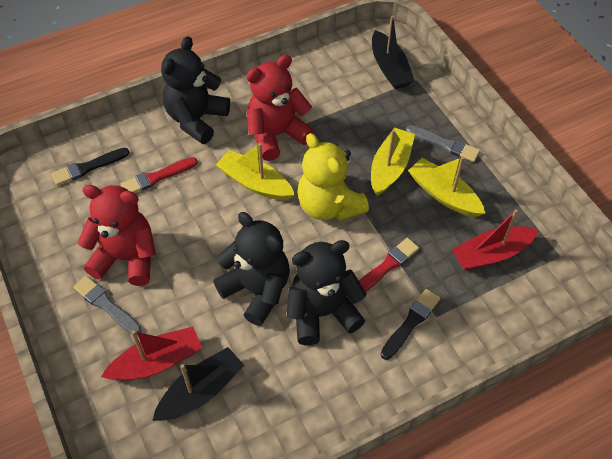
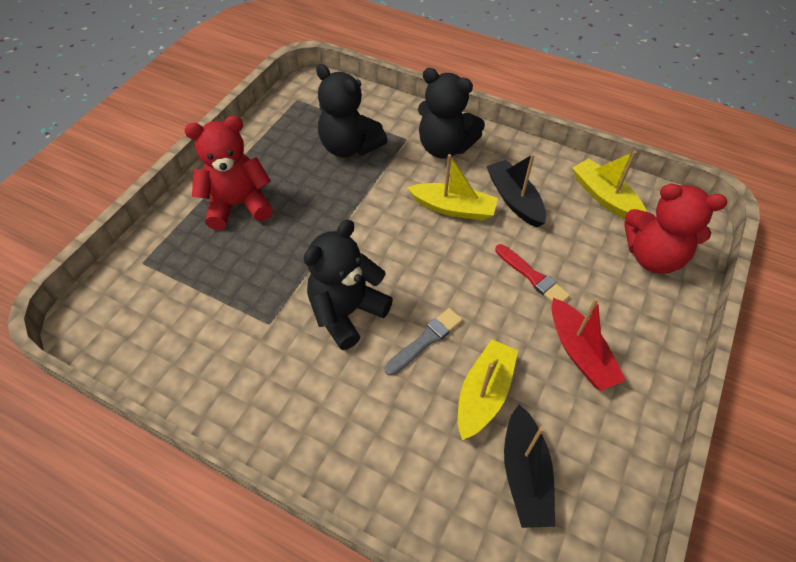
black brush: 2 -> 0
grey brush: 2 -> 1
red boat: 2 -> 1
red brush: 2 -> 1
yellow teddy bear: 1 -> 0

